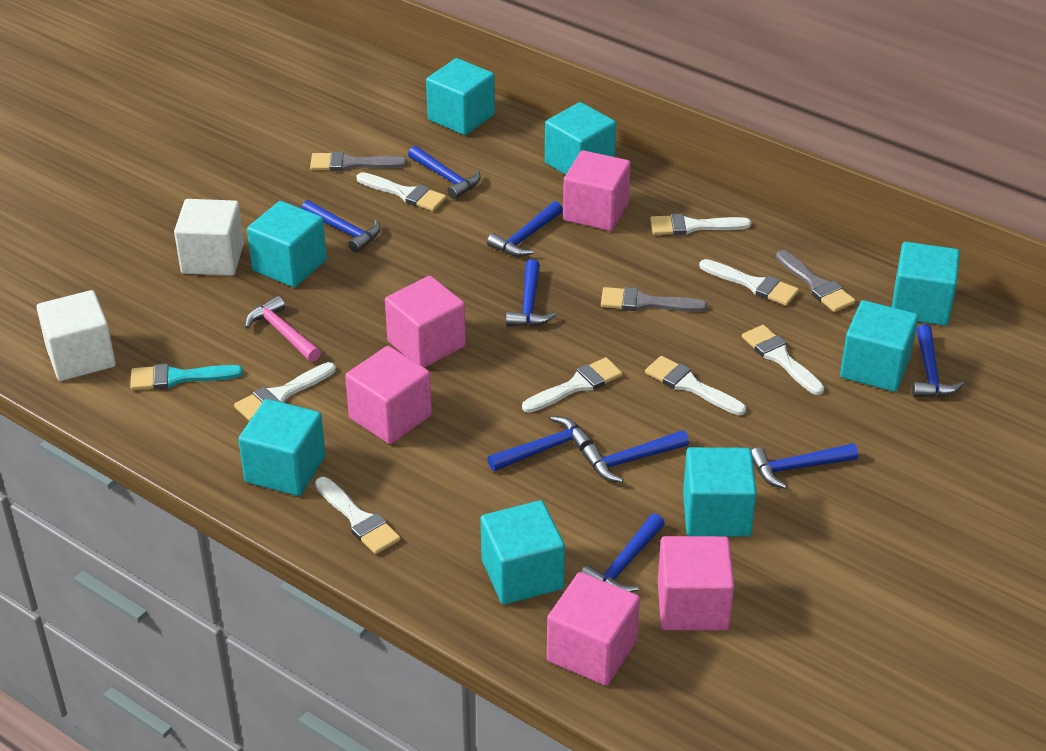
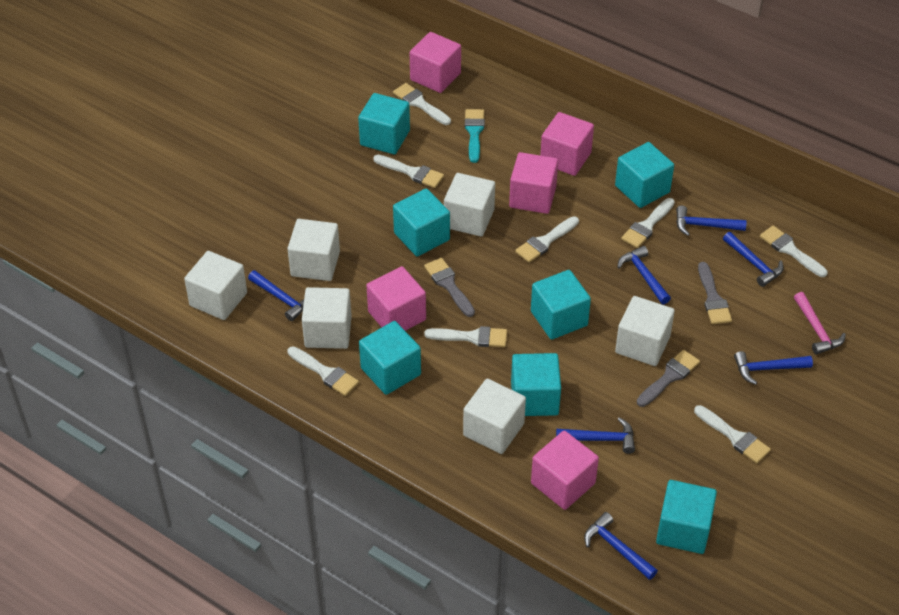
blue hammer: 9 -> 7
turquoise cube: 8 -> 7
white cube: 2 -> 6

